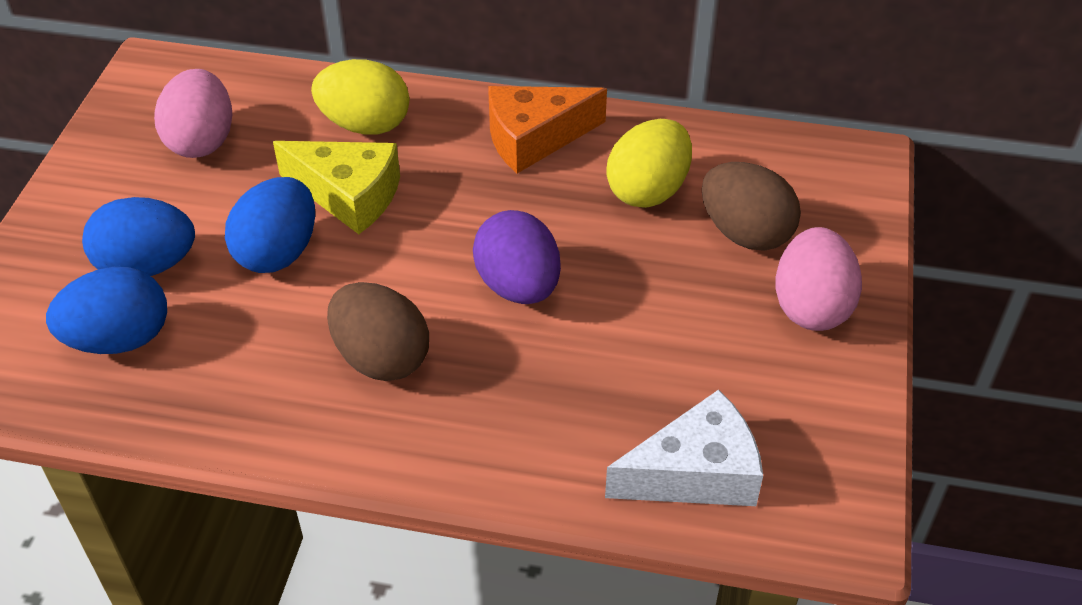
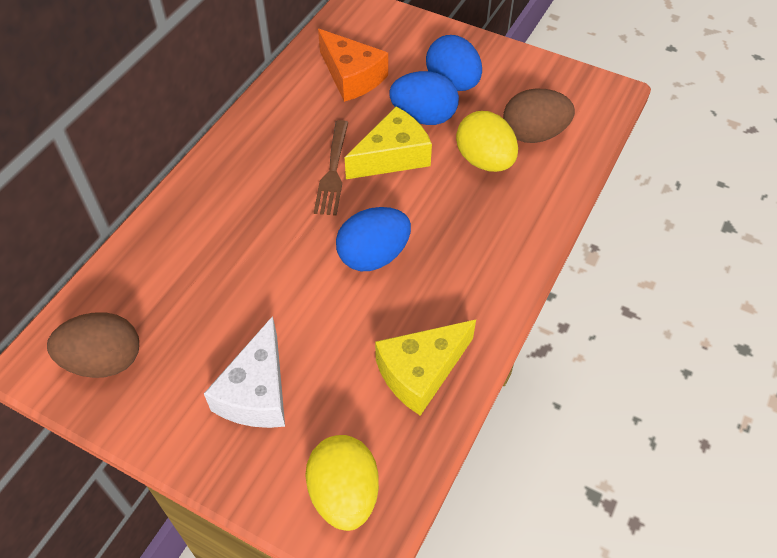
brown fork: 0 -> 1
pink egg: 2 -> 0
purple egg: 1 -> 0
yellow cheese: 1 -> 2

